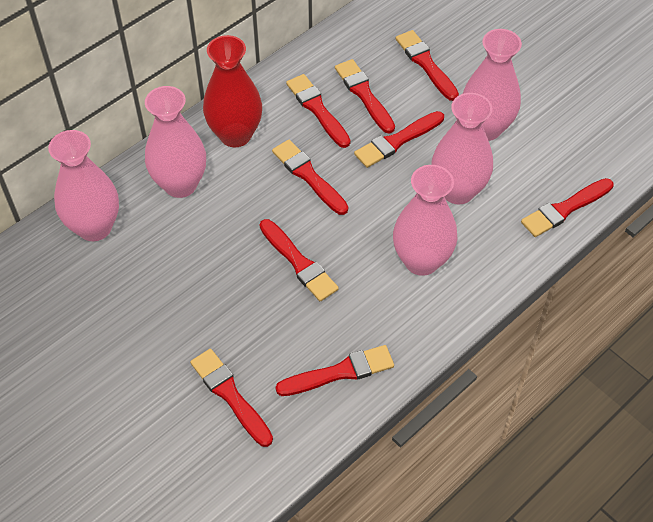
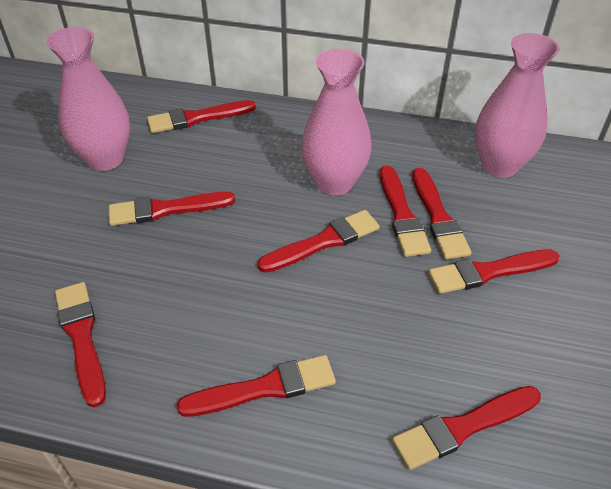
pink vase: 5 -> 3
red vase: 1 -> 0

